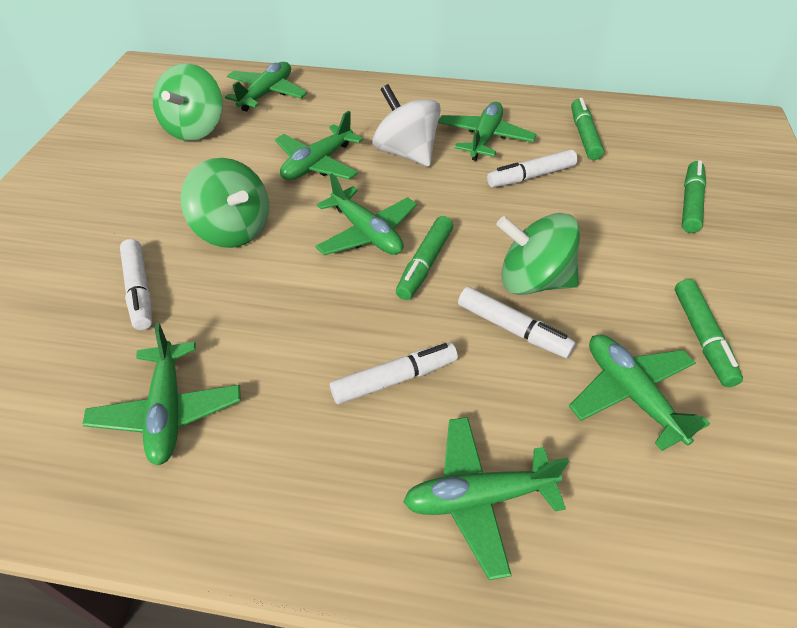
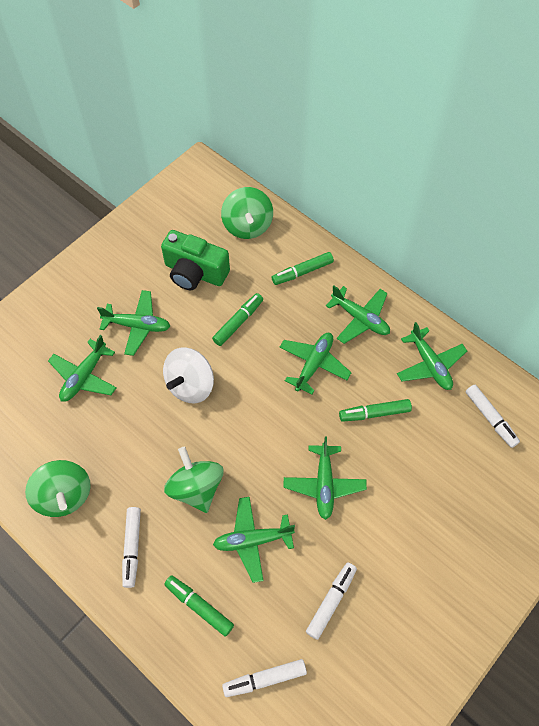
green camera: 0 -> 1

